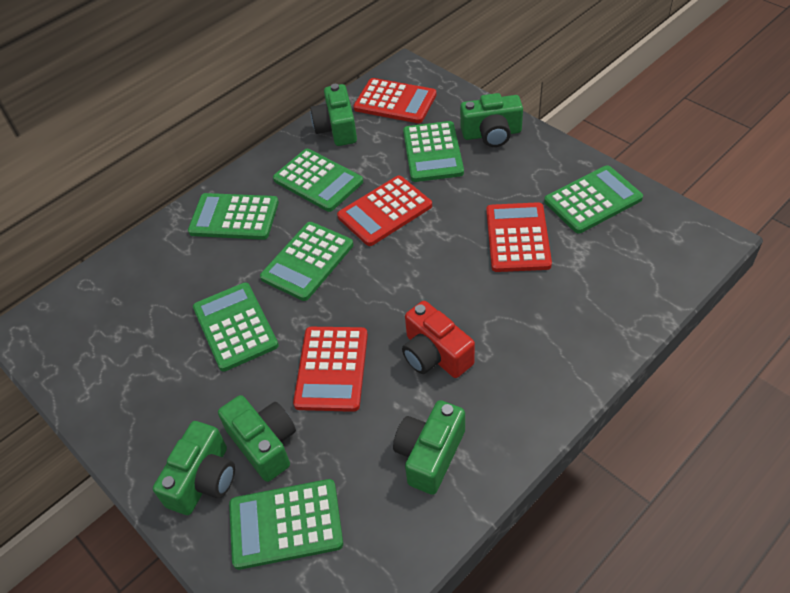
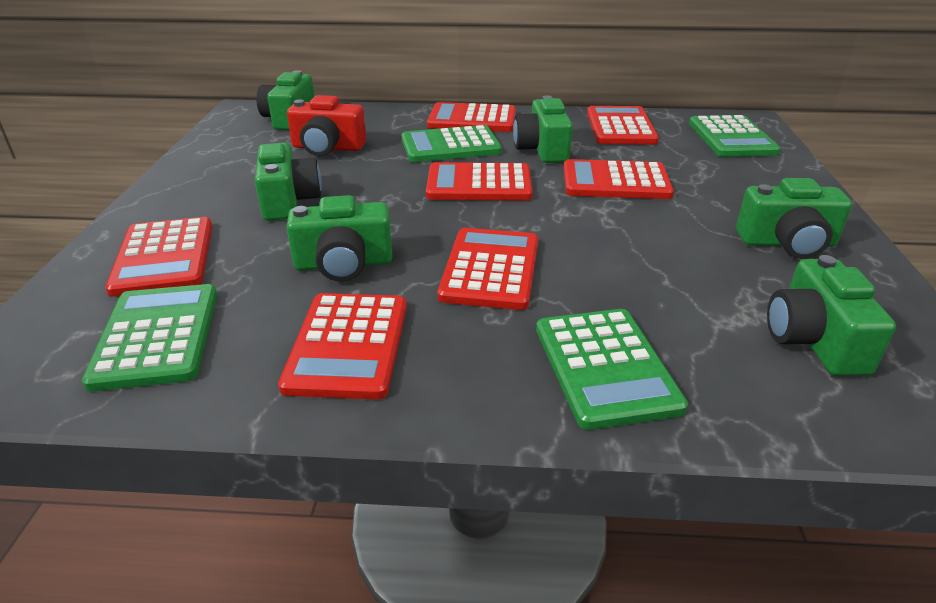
green calculator: 7 -> 4
green camera: 5 -> 6
red calculator: 4 -> 7

